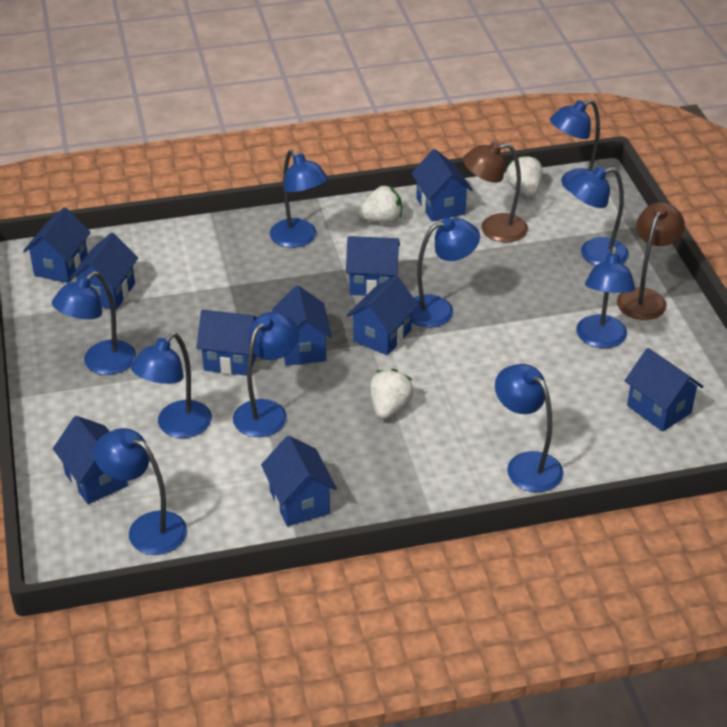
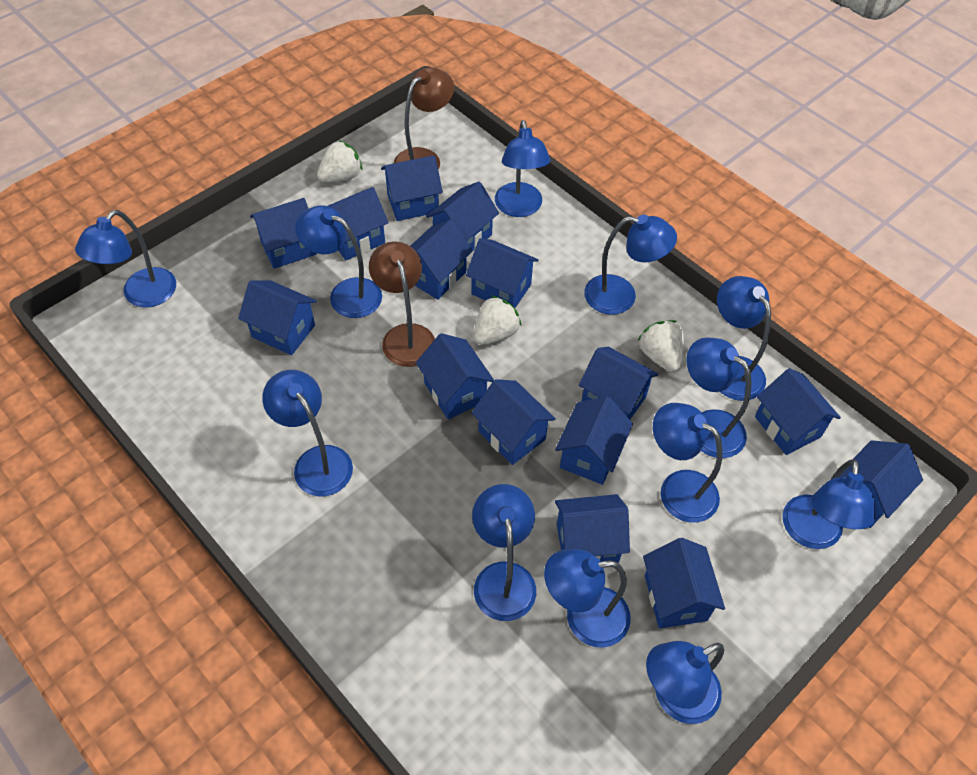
blue house: 10 -> 15
blue lamp: 10 -> 12

